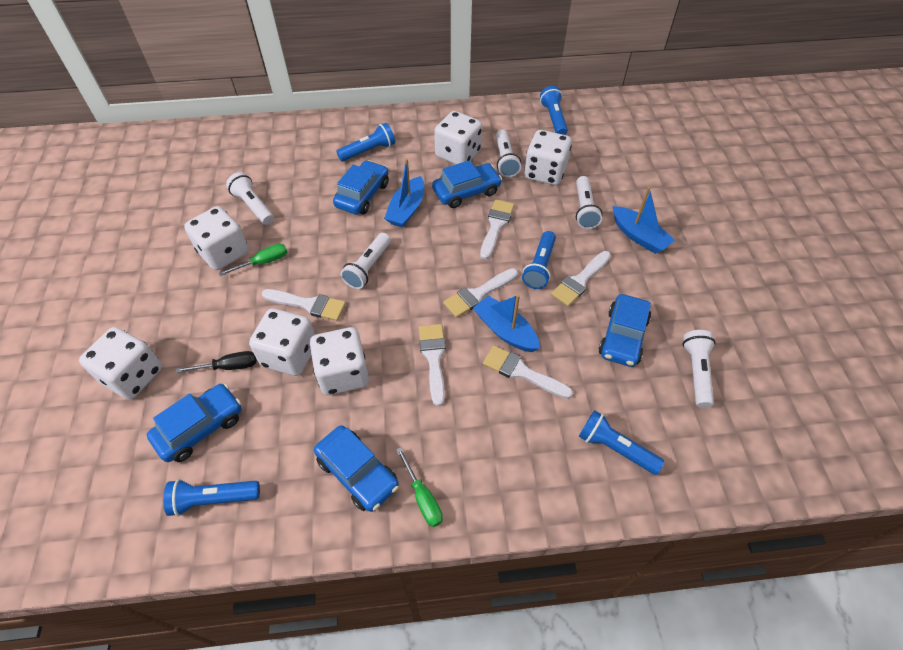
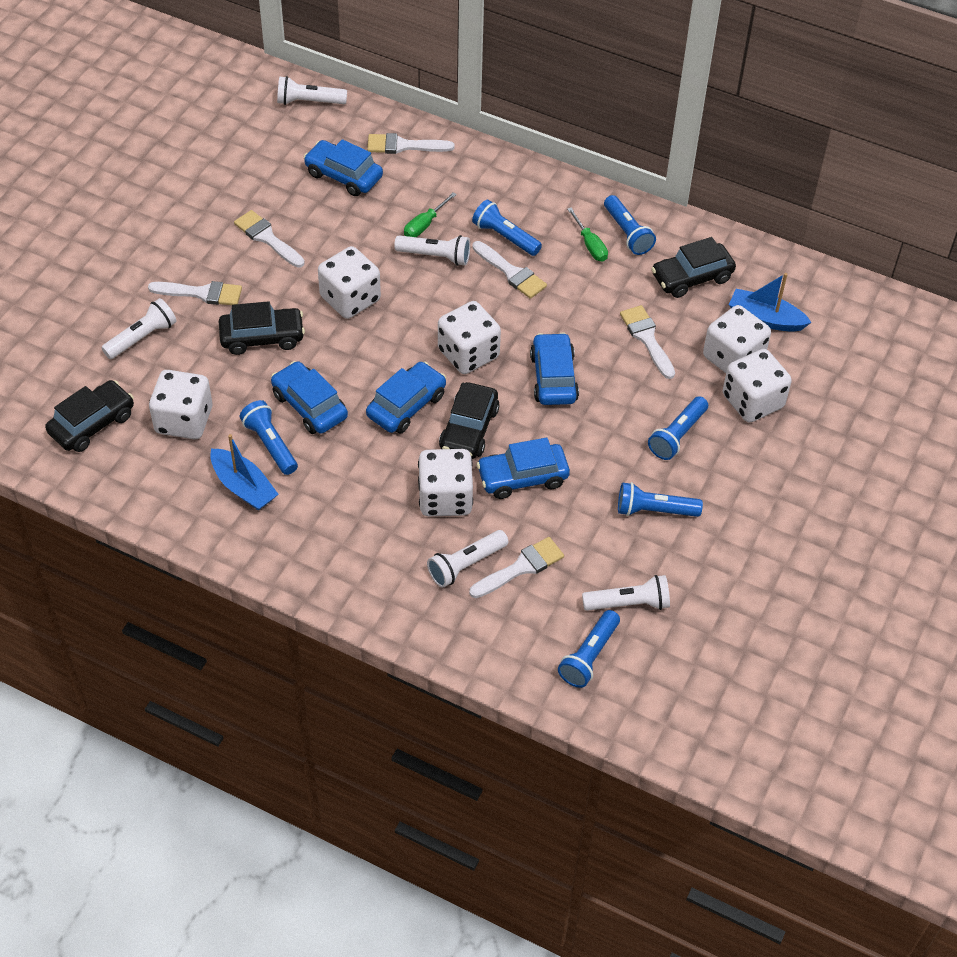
black car: 0 -> 4
black screwdriver: 1 -> 0
blue boat: 3 -> 2
blue flashlight: 5 -> 6

